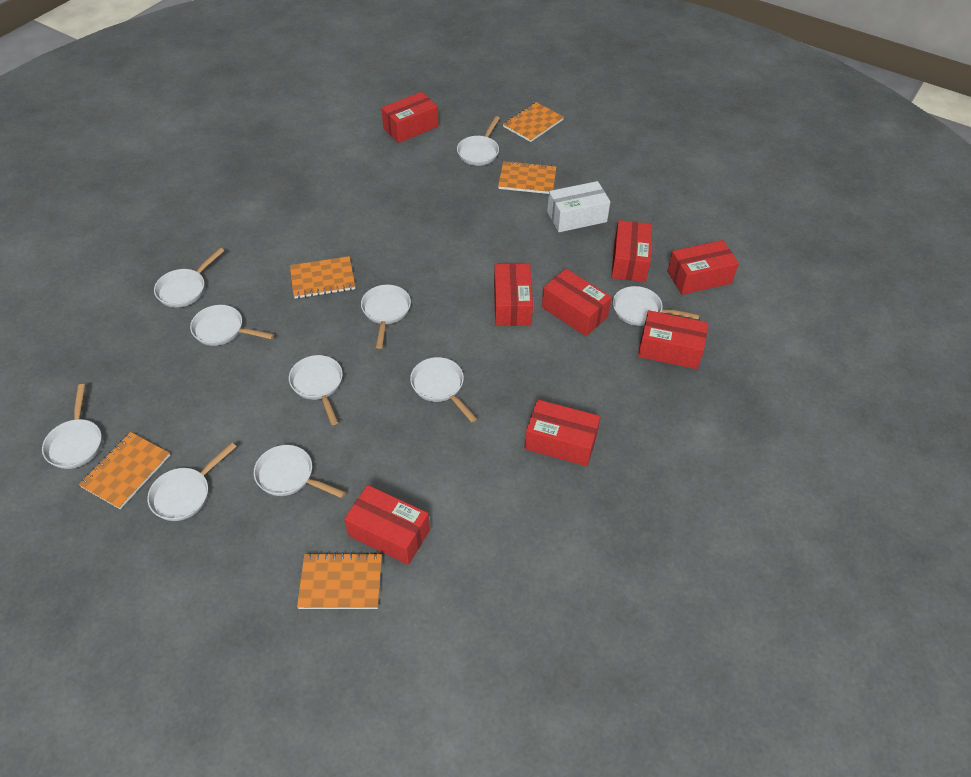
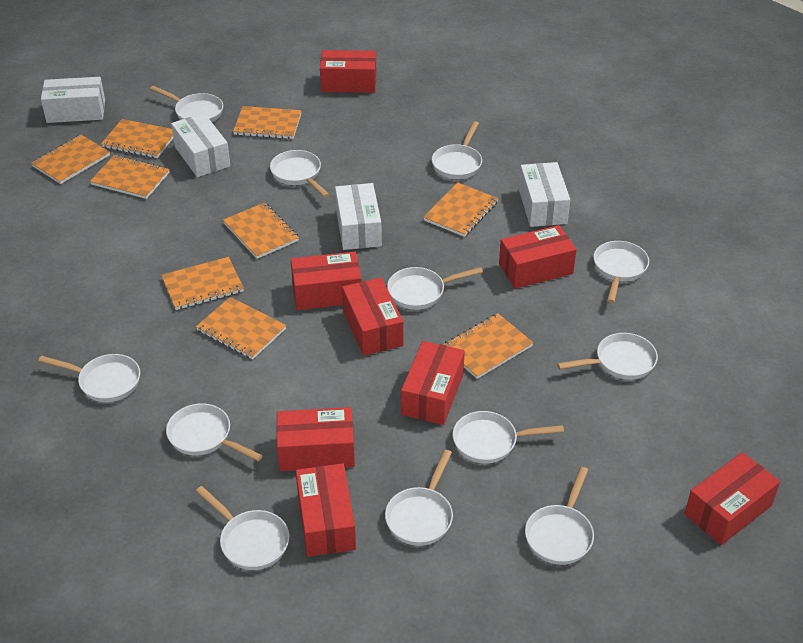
orange notebook: 5 -> 9
white box: 1 -> 4
white pan: 10 -> 12

